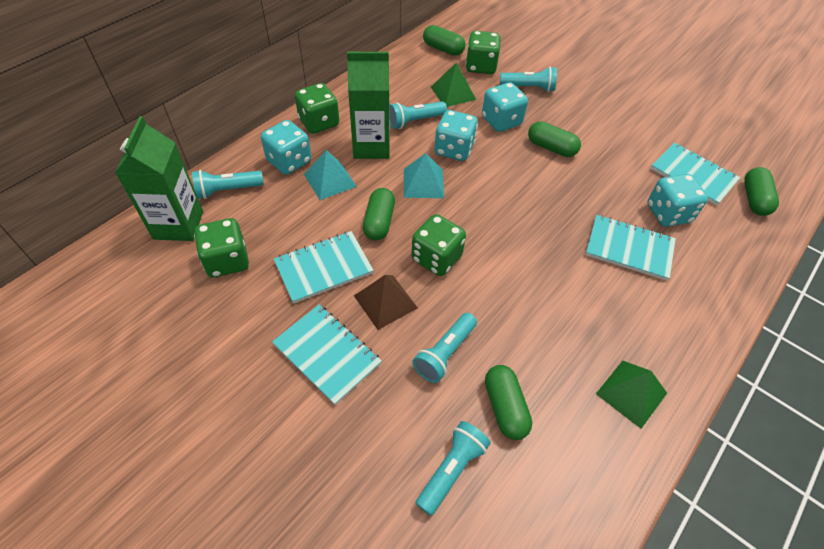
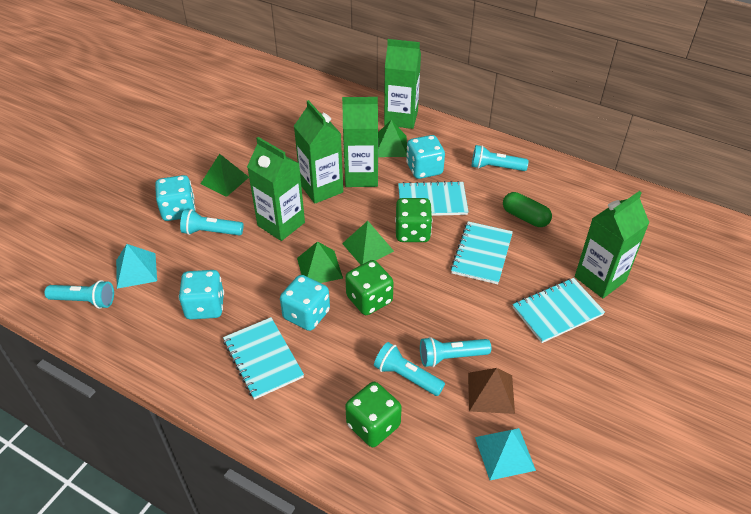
green capsule: 5 -> 1
green carton: 2 -> 5
green dice: 4 -> 3
green pyramid: 2 -> 4

